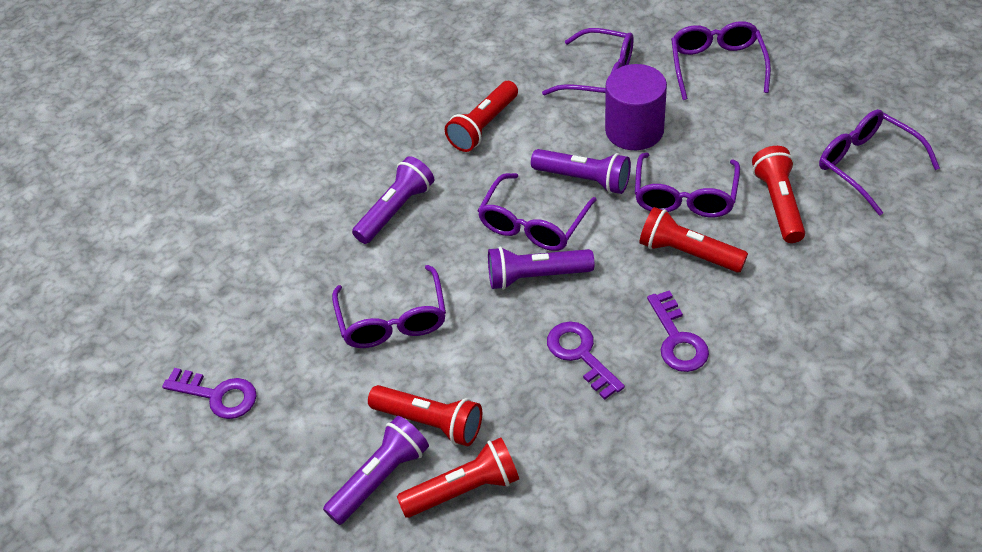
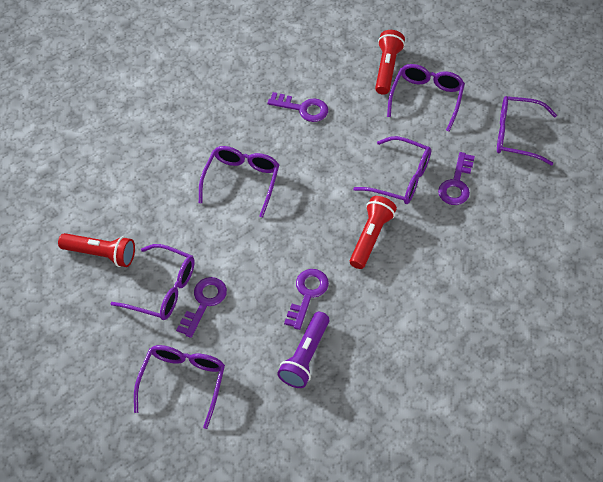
purple cylinder: 1 -> 0
purple flashlight: 4 -> 1
purple key: 3 -> 4
red flashlight: 5 -> 3

